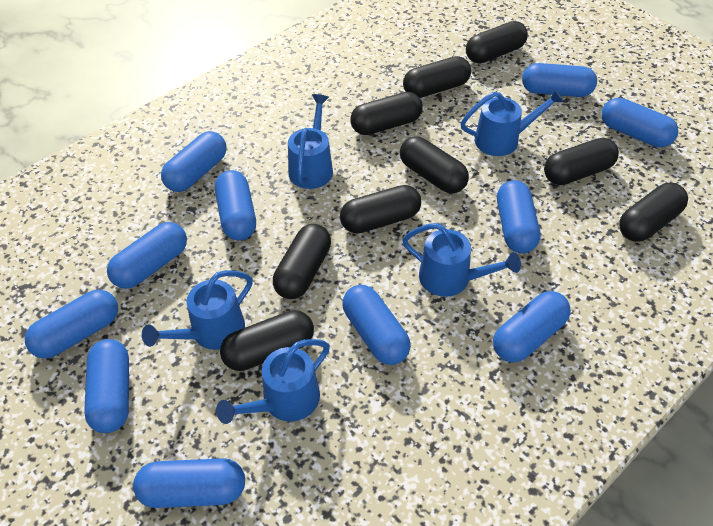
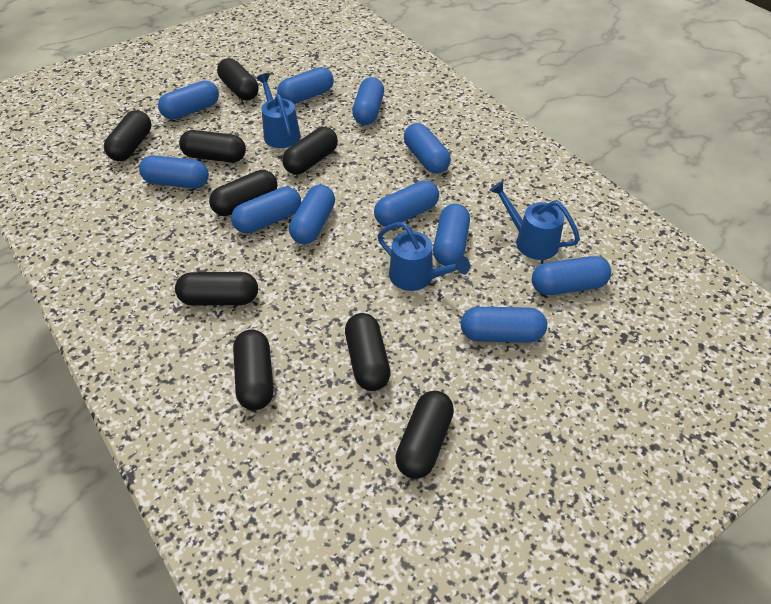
blue watering can: 5 -> 3

